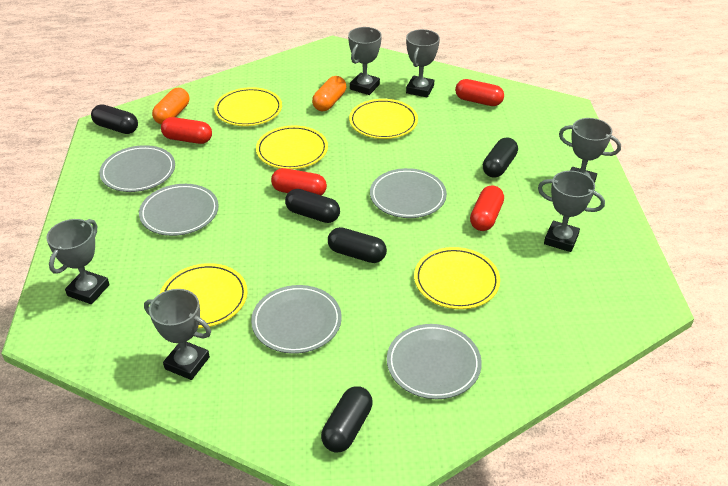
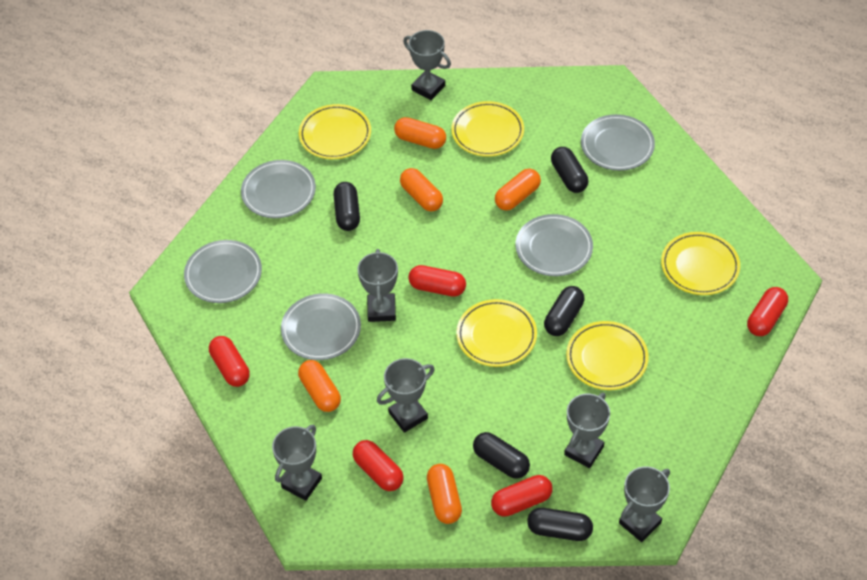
orange capsule: 2 -> 5
red capsule: 4 -> 5

